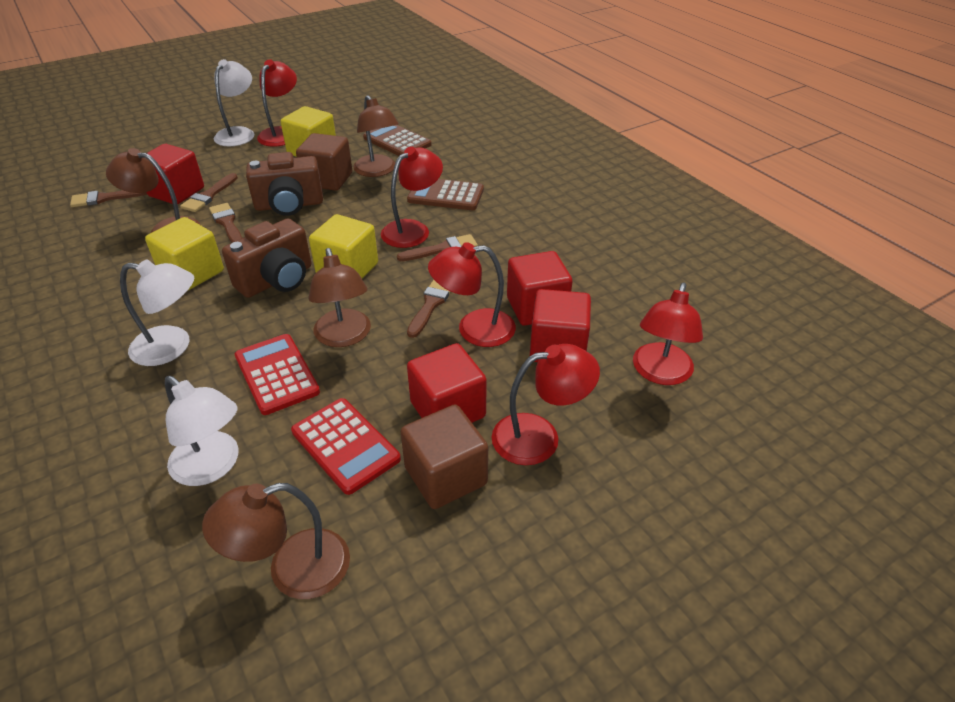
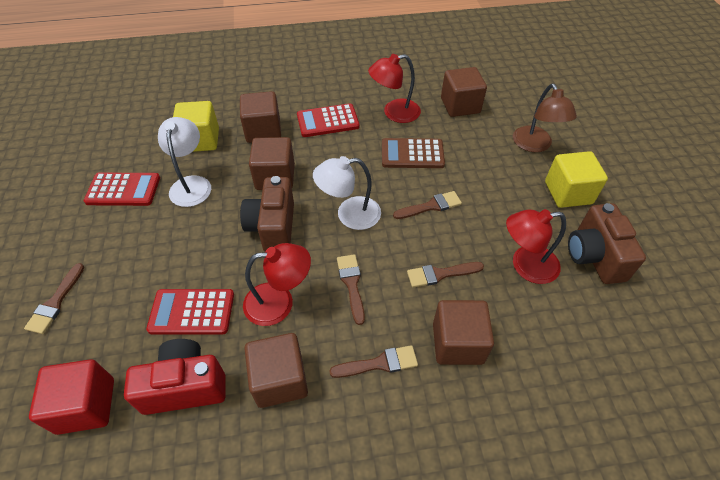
brown calculator: 2 -> 1
brown cube: 2 -> 5
brown lamp: 4 -> 1
red calculator: 2 -> 3
red camera: 0 -> 1
red cube: 4 -> 1
red lamp: 5 -> 3
white lamp: 3 -> 2
yellow cube: 3 -> 2

